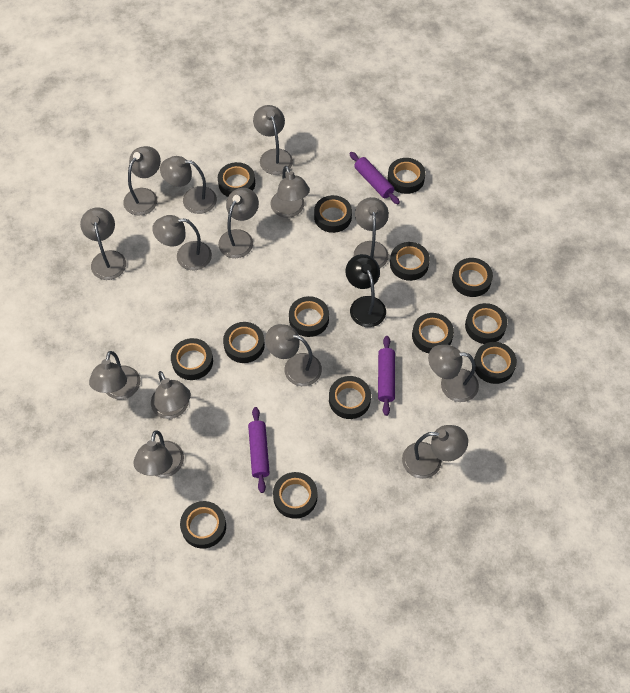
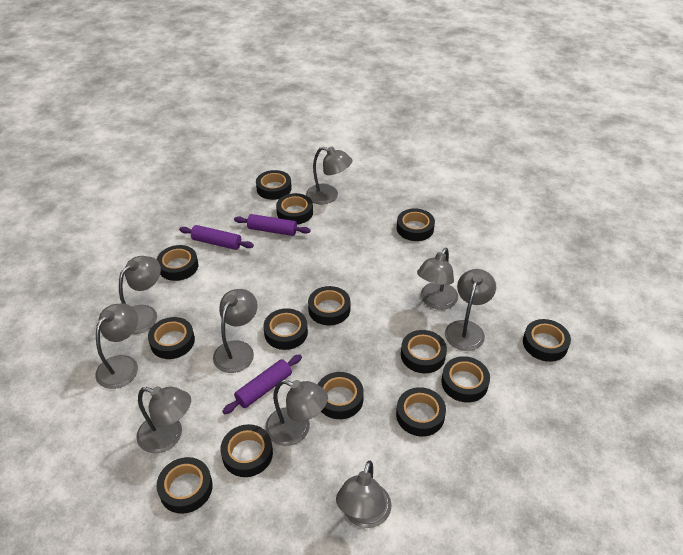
black lamp: 1 -> 0
grey lamp: 14 -> 9

